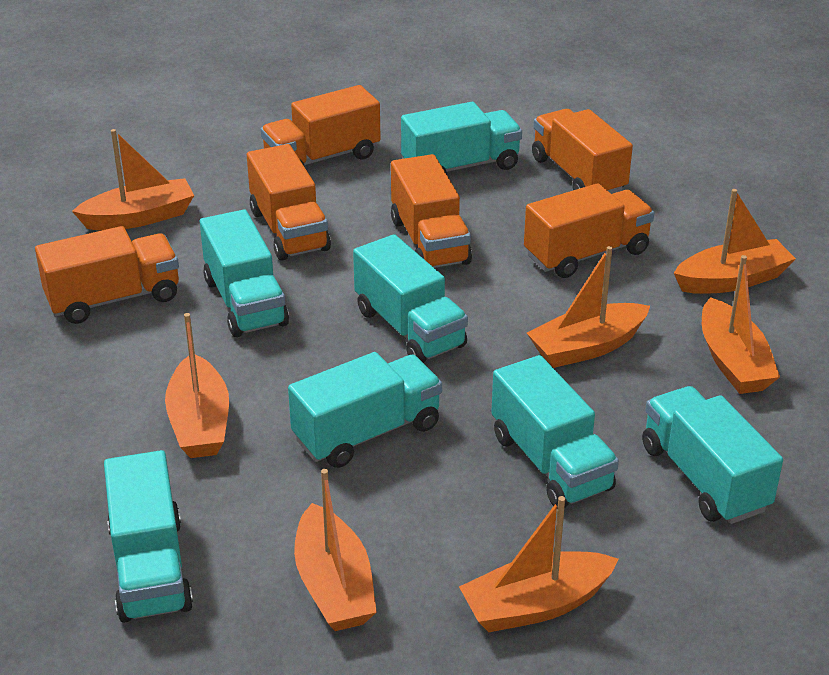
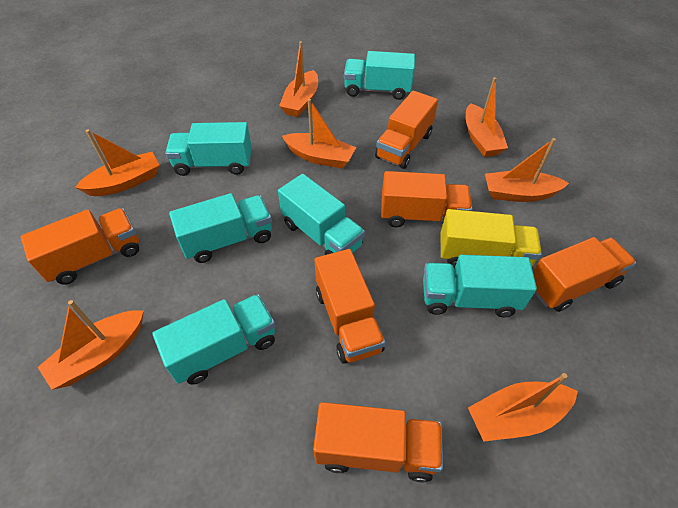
turquoise truck: 7 -> 6
yellow truck: 0 -> 1

